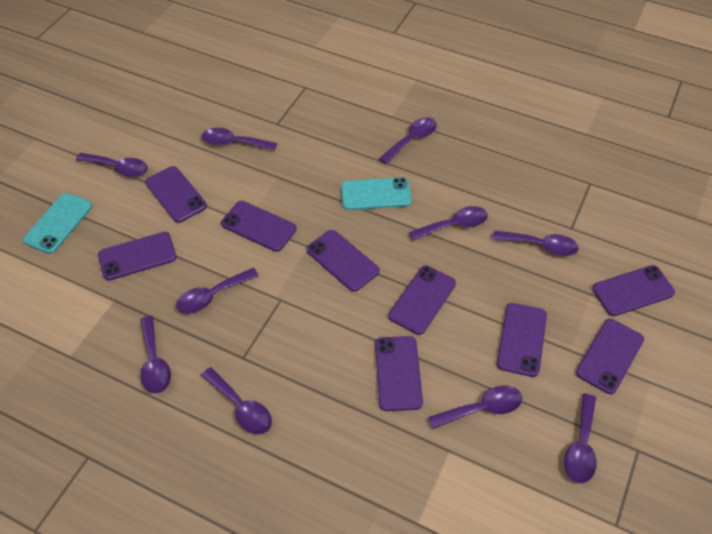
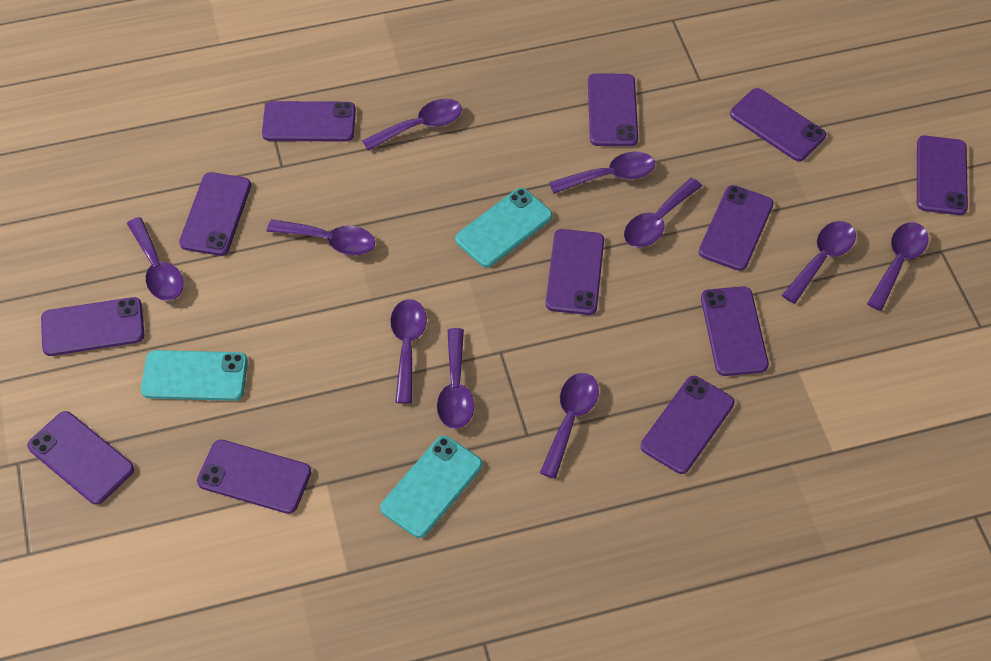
purple phone: 9 -> 12
turquoise phone: 2 -> 3

